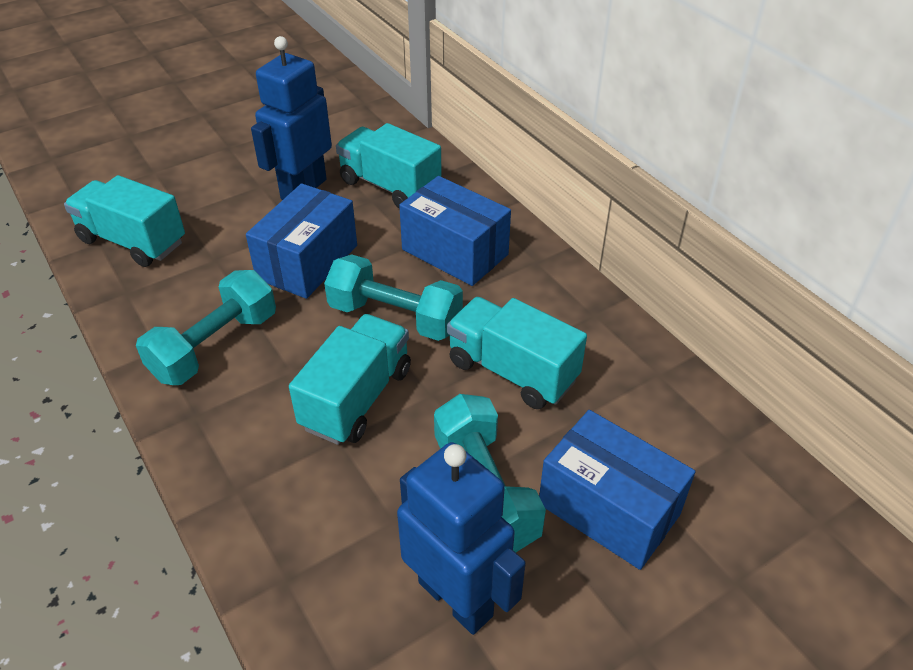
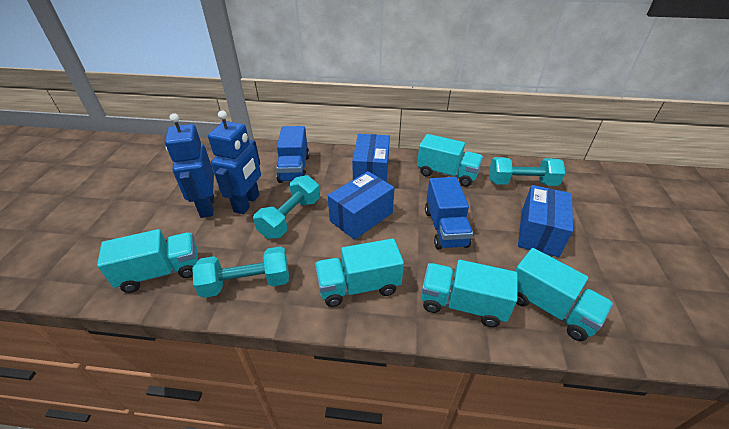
blue truck: 0 -> 2
turquoise truck: 4 -> 5

